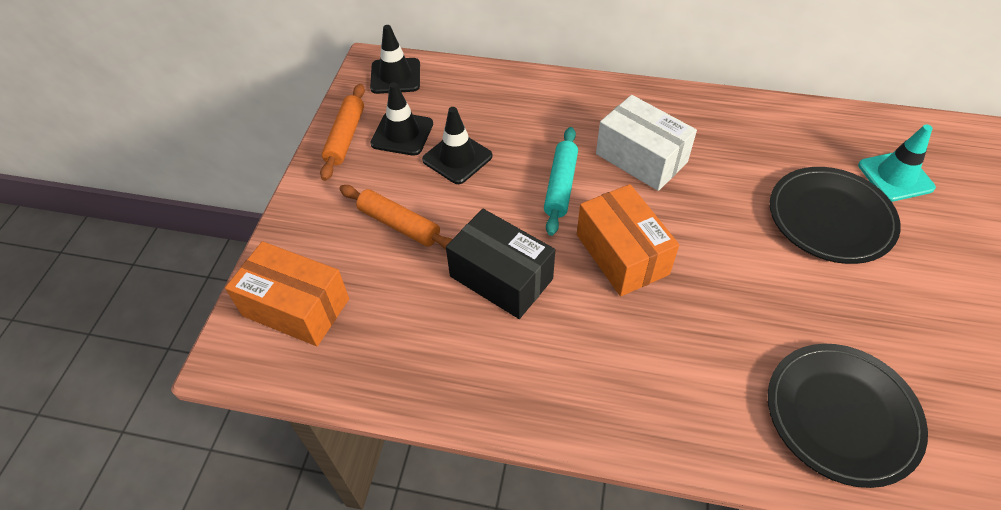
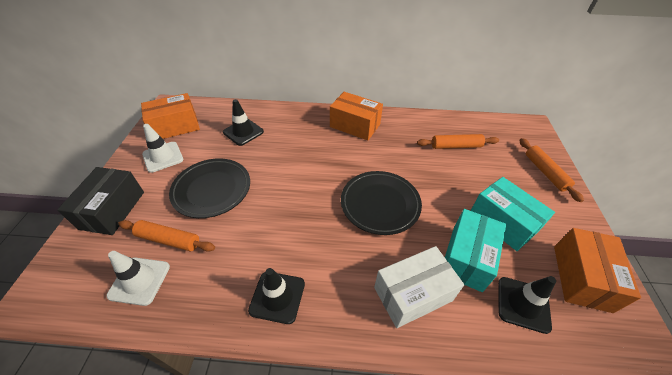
orange box: 2 -> 3
orange rolling pin: 2 -> 3
turquoise box: 0 -> 2
turquoise rolling pin: 1 -> 0
turquoise traffic cone: 1 -> 0
white traffic cone: 0 -> 2

